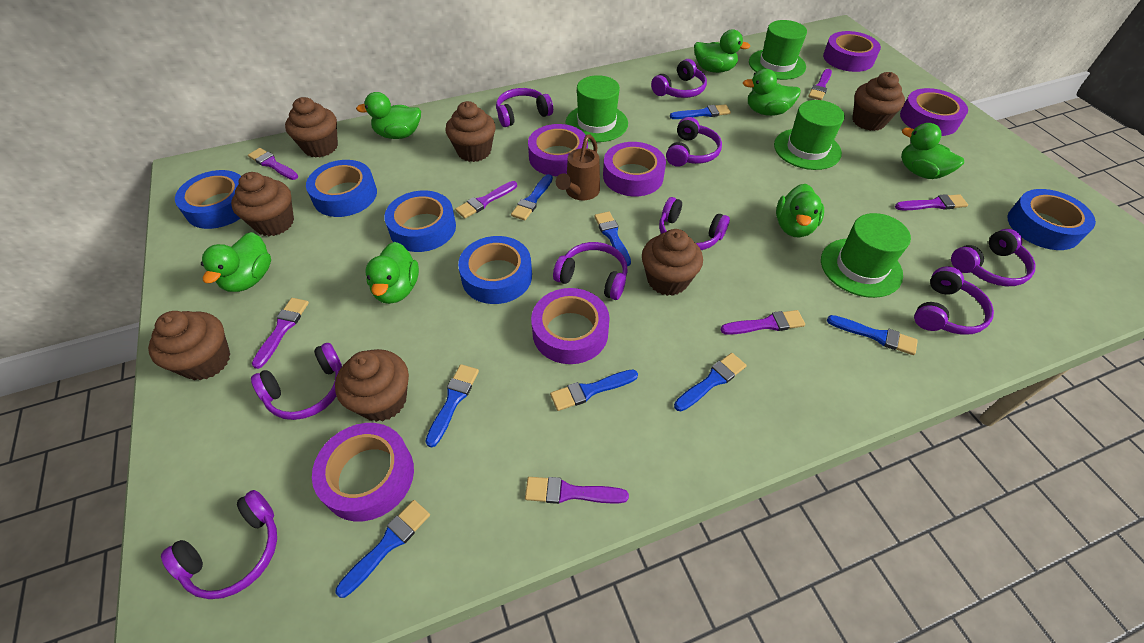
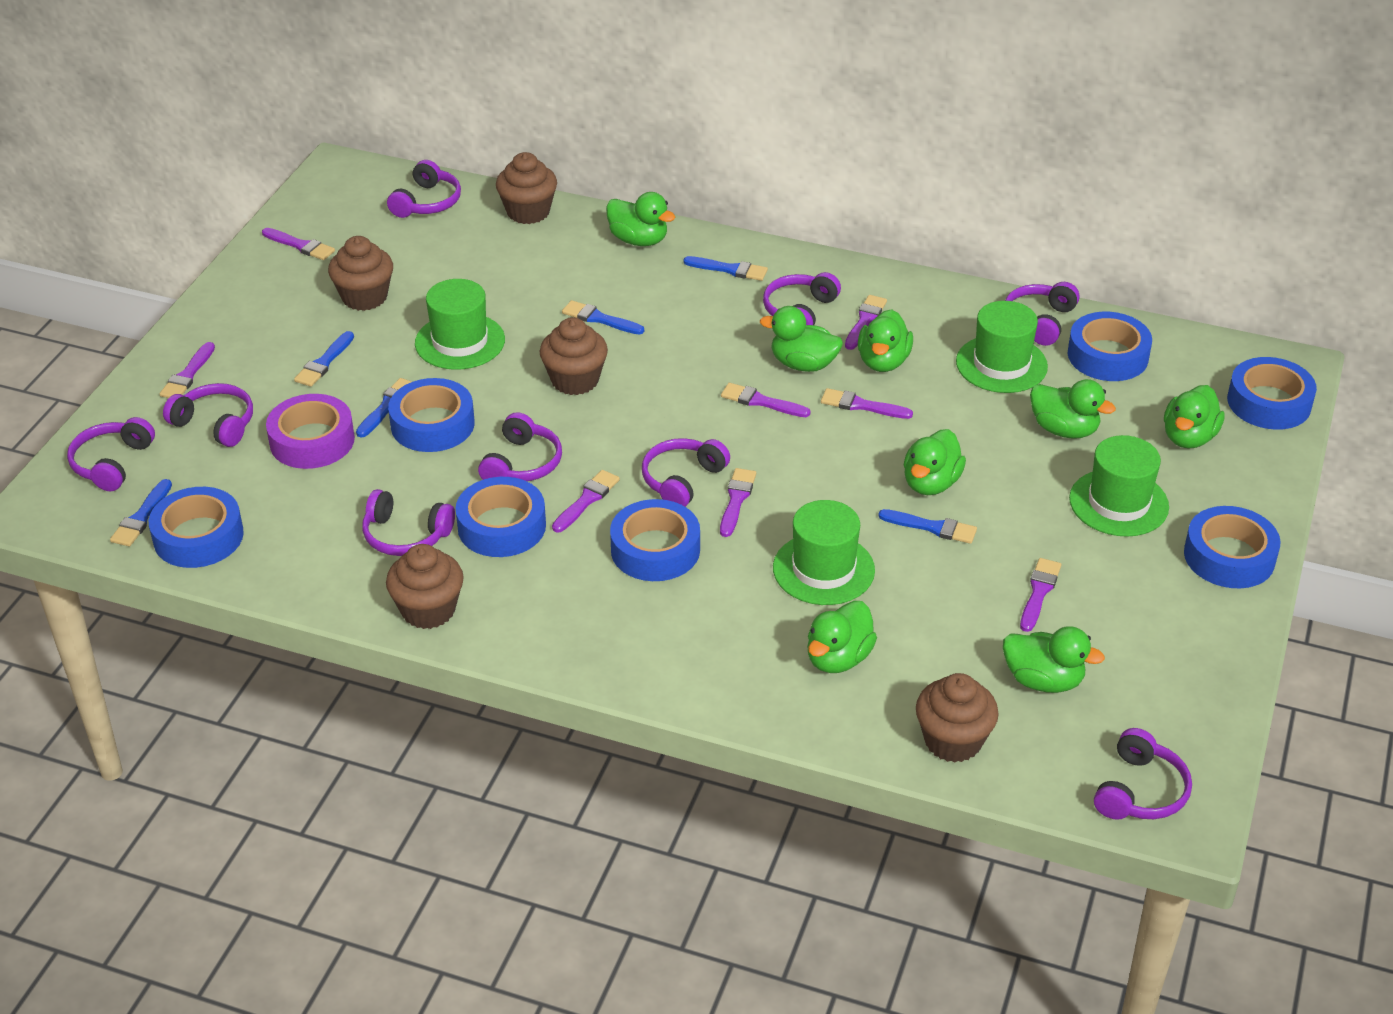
blue brush: 8 -> 6
blue tape: 5 -> 7
brown cupcake: 7 -> 5
brown watering can: 1 -> 0
green duck: 7 -> 8
purple brush: 7 -> 8
purple tape: 6 -> 1

